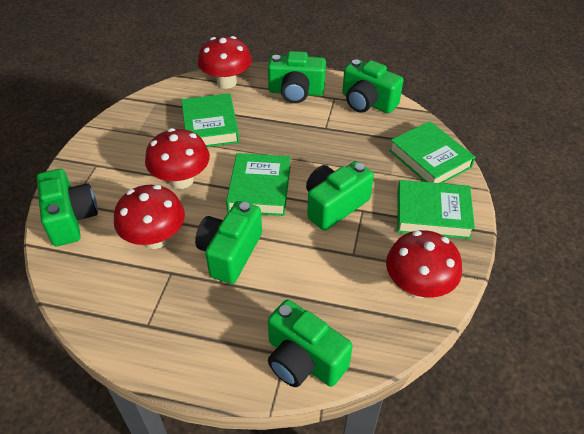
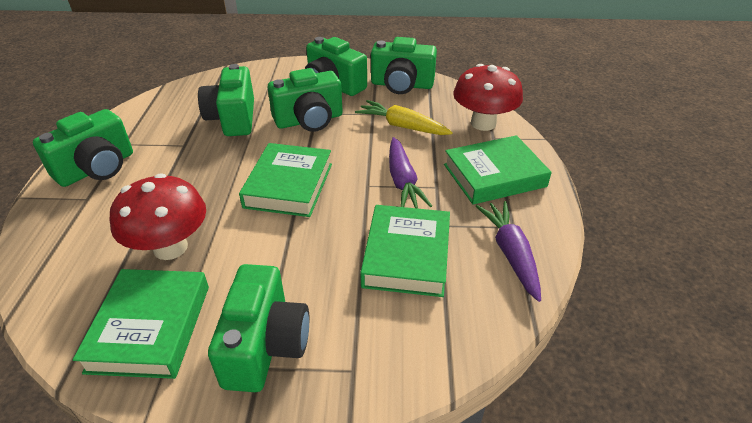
purple carrot: 0 -> 2
red mushroom: 4 -> 2
yellow carrot: 0 -> 1

